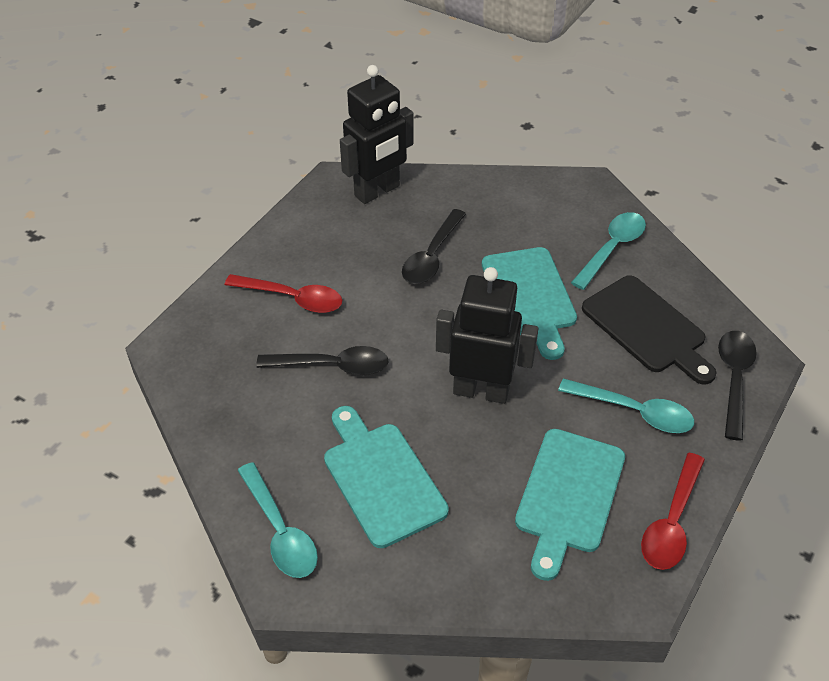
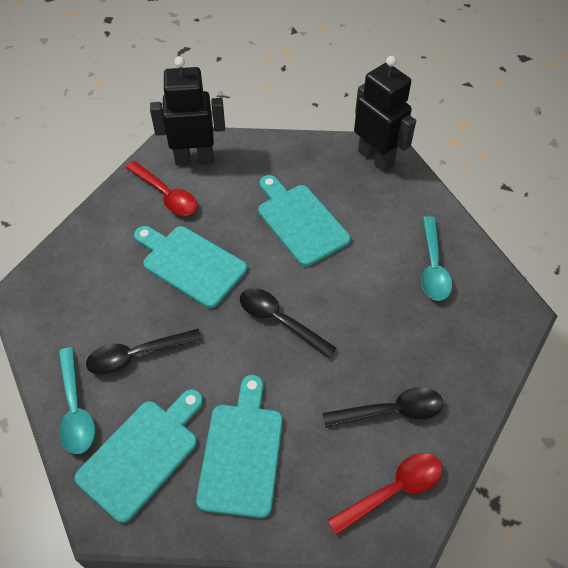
black cutting board: 1 -> 0
turquoise cutting board: 3 -> 4
turquoise spoon: 3 -> 2

